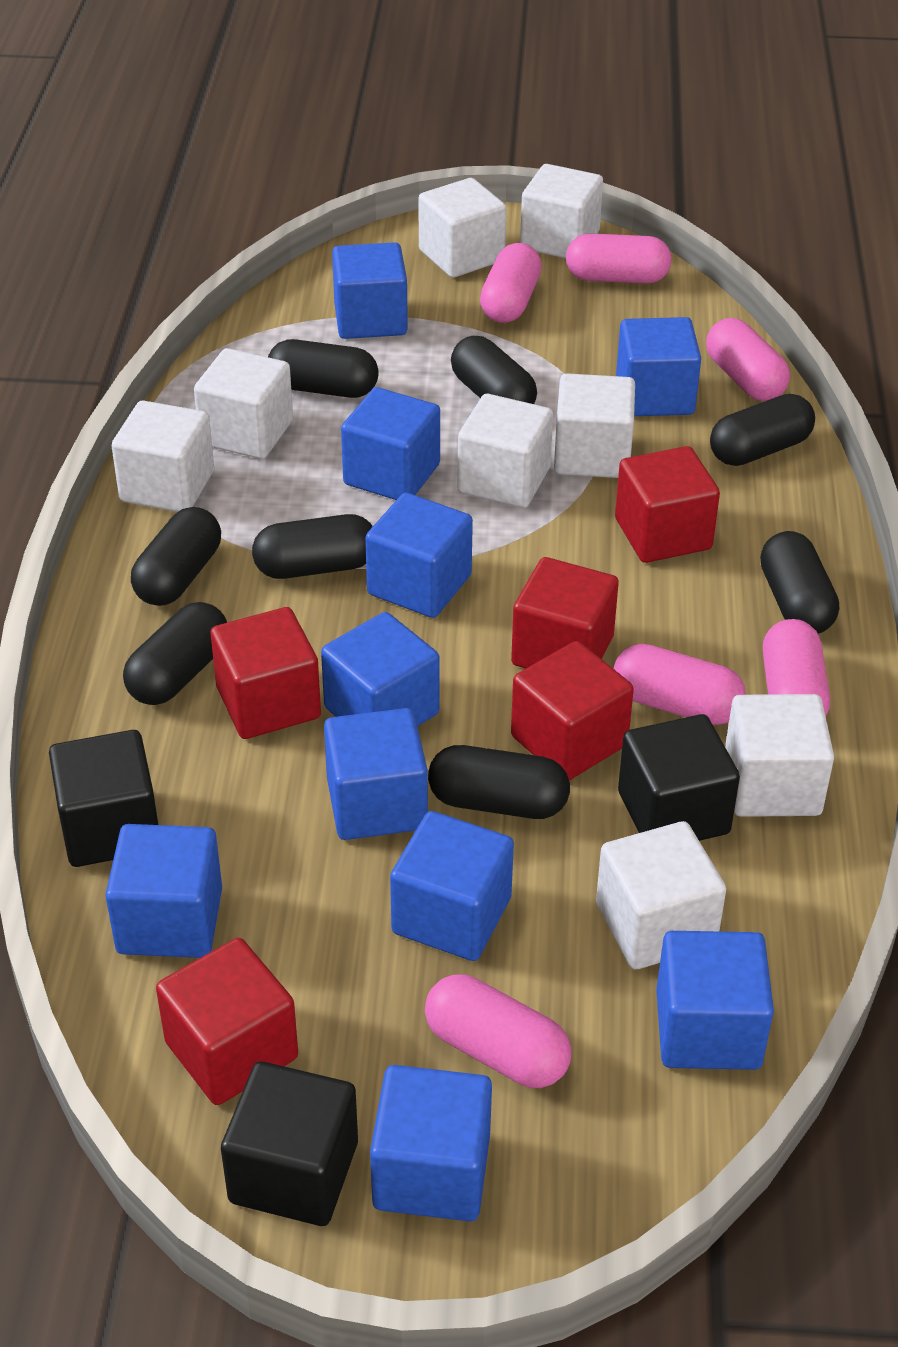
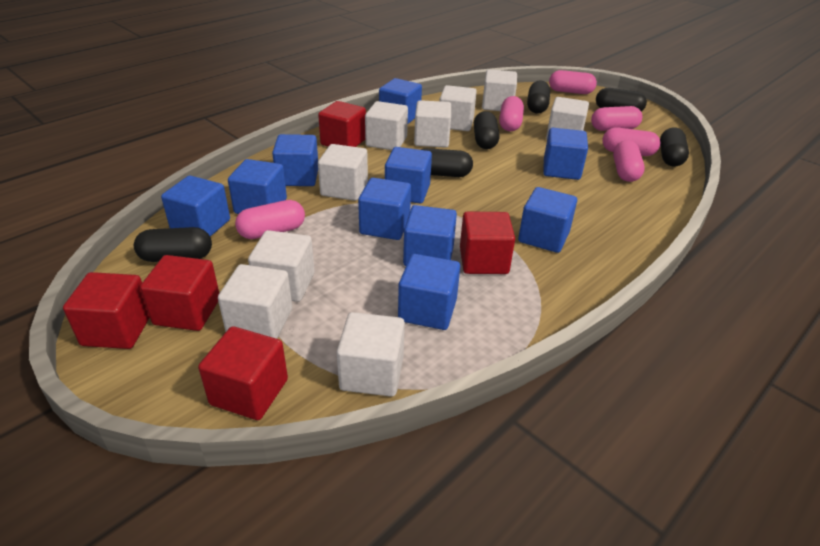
black capsule: 8 -> 6
black cube: 3 -> 0
white cube: 8 -> 9

